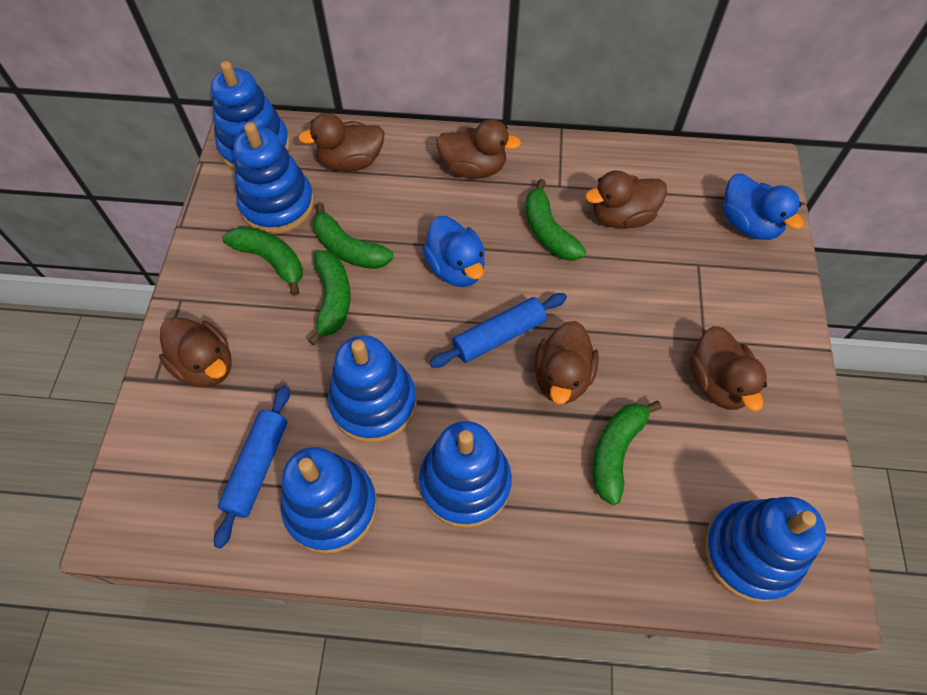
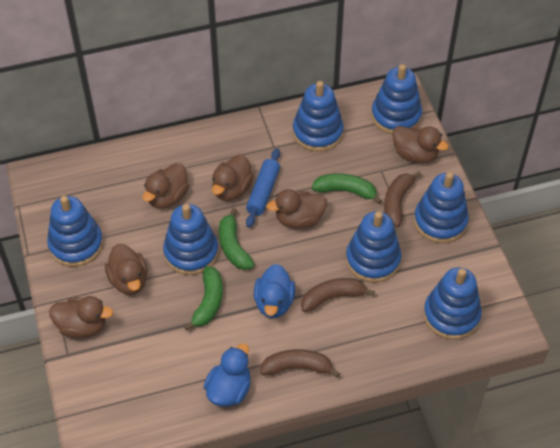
blue rolling pin: 2 -> 1
blue stacking toy: 6 -> 7
brown banana: 0 -> 3
green banana: 5 -> 3

